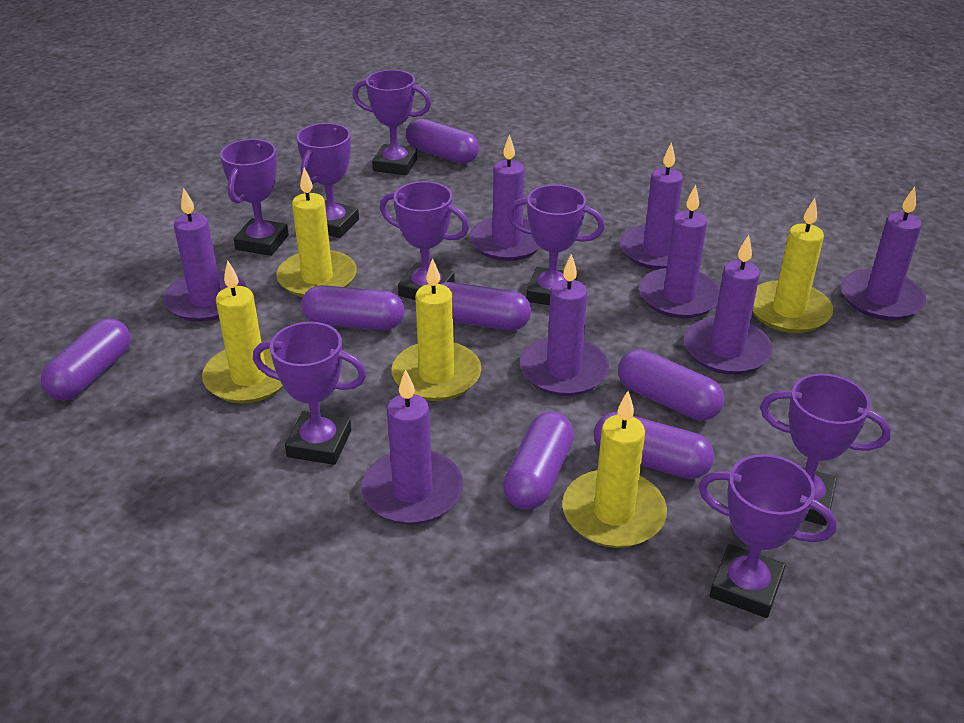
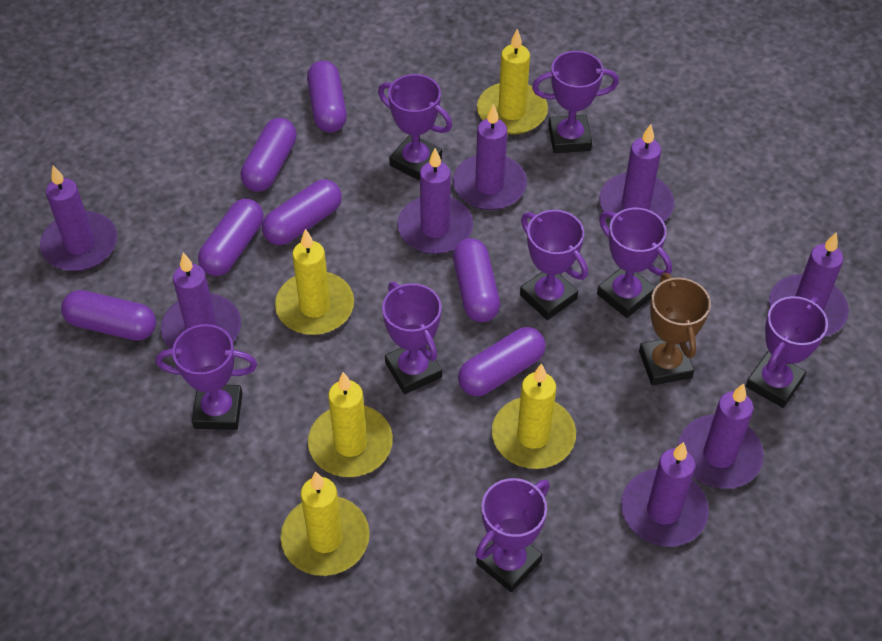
brown trophy: 0 -> 1

